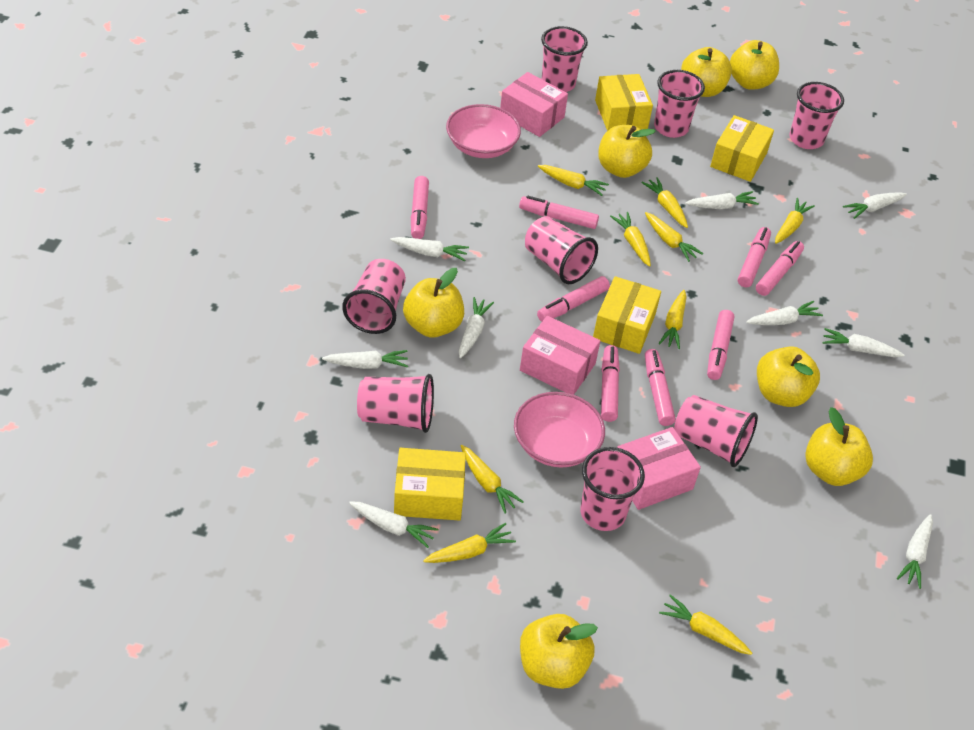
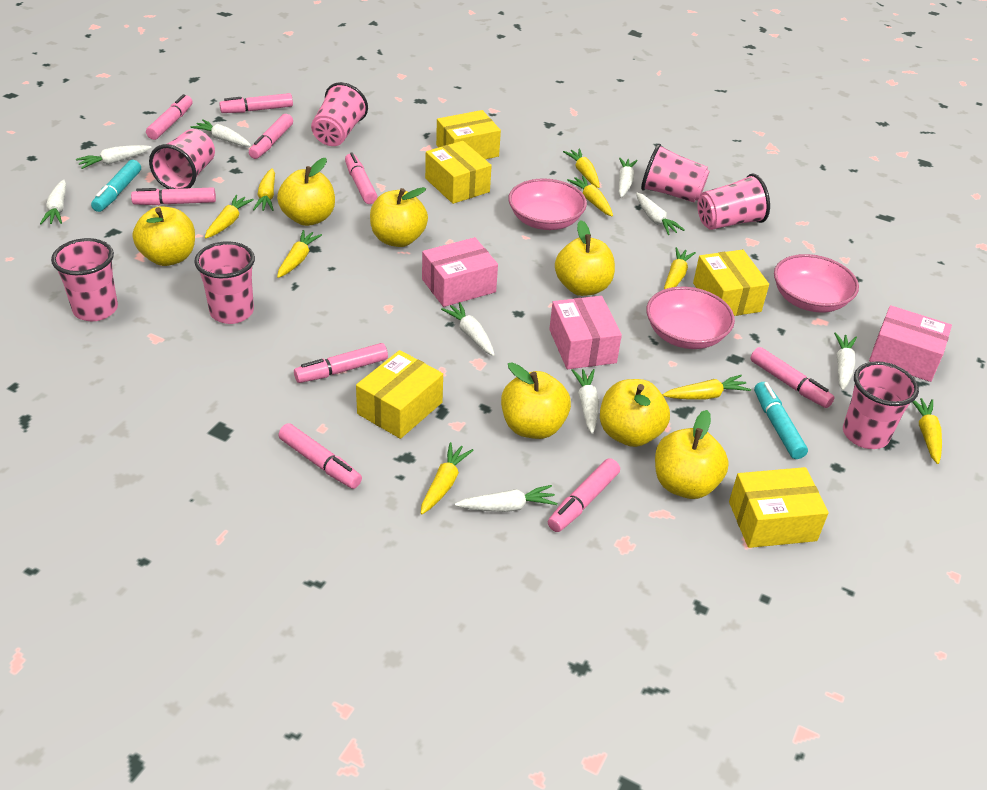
pink bowl: 2 -> 3
pink cup: 8 -> 7
pink marker: 8 -> 9
turquoise marker: 0 -> 2
yellow box: 4 -> 5

